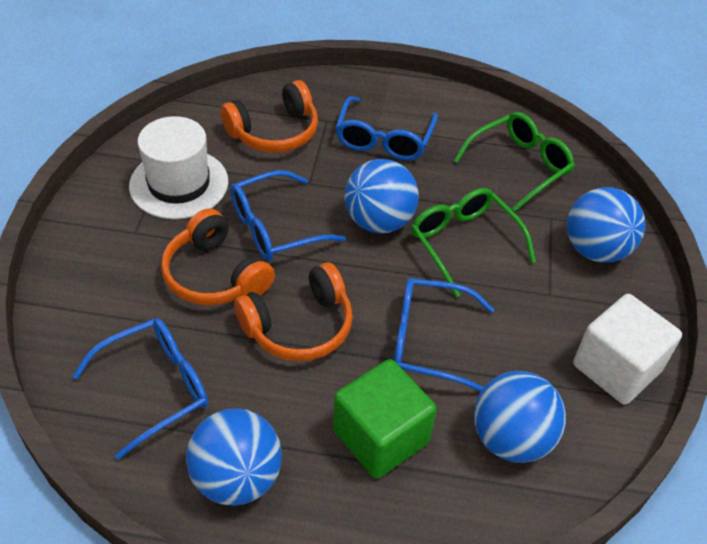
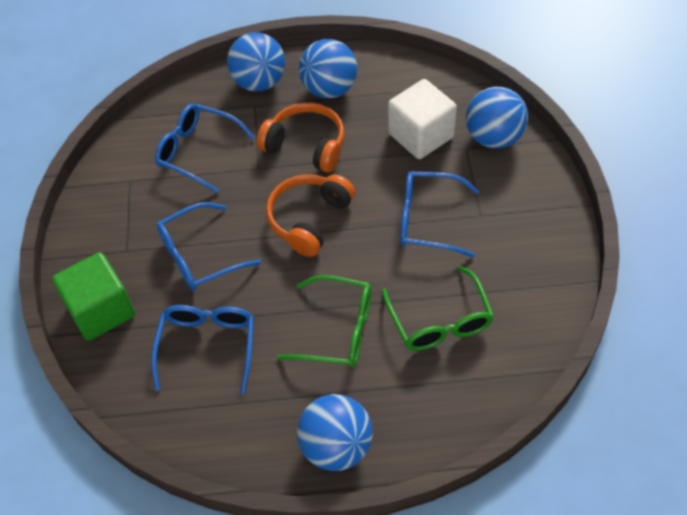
orange headphones: 3 -> 2
white hat: 1 -> 0

